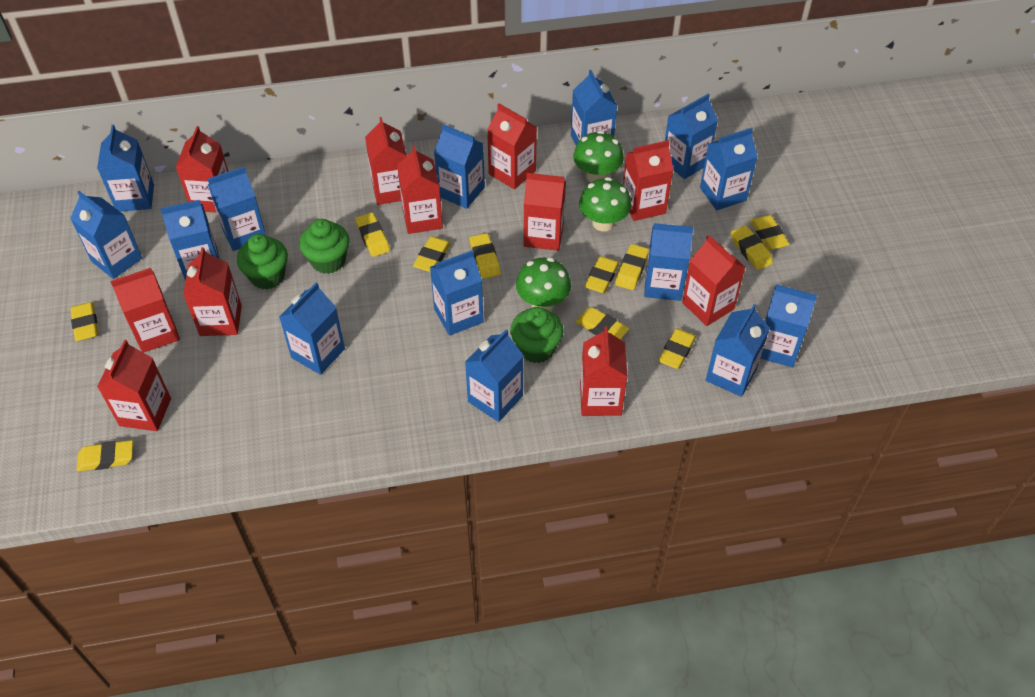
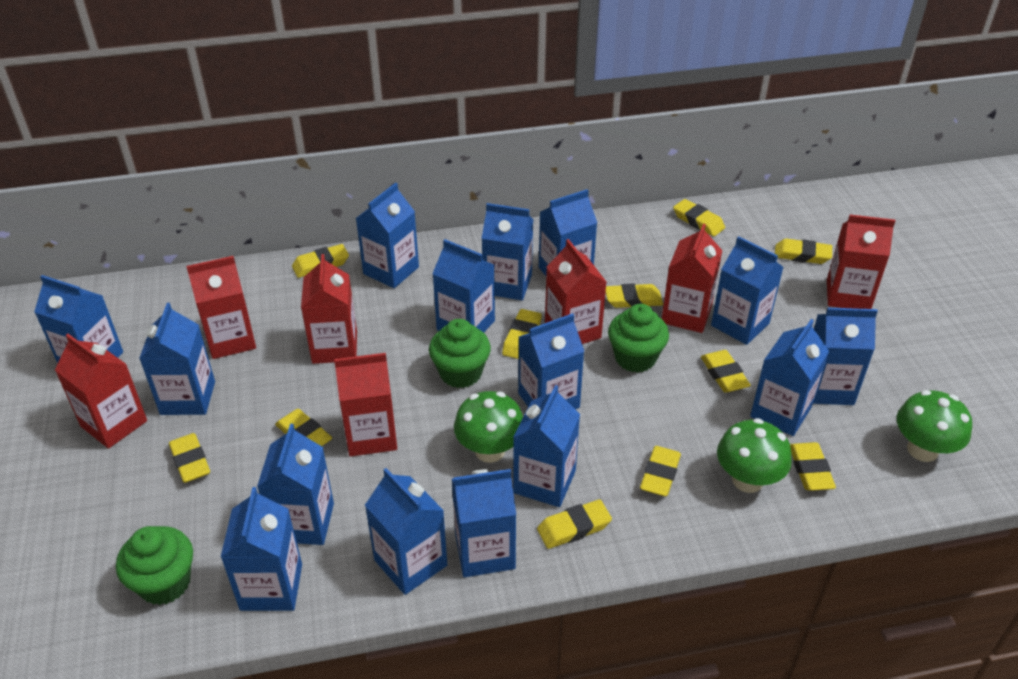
blue carton: 14 -> 15
red carton: 11 -> 7

